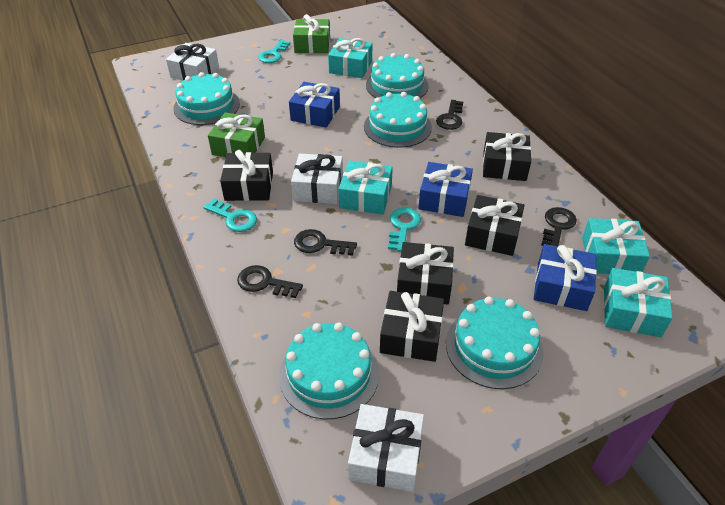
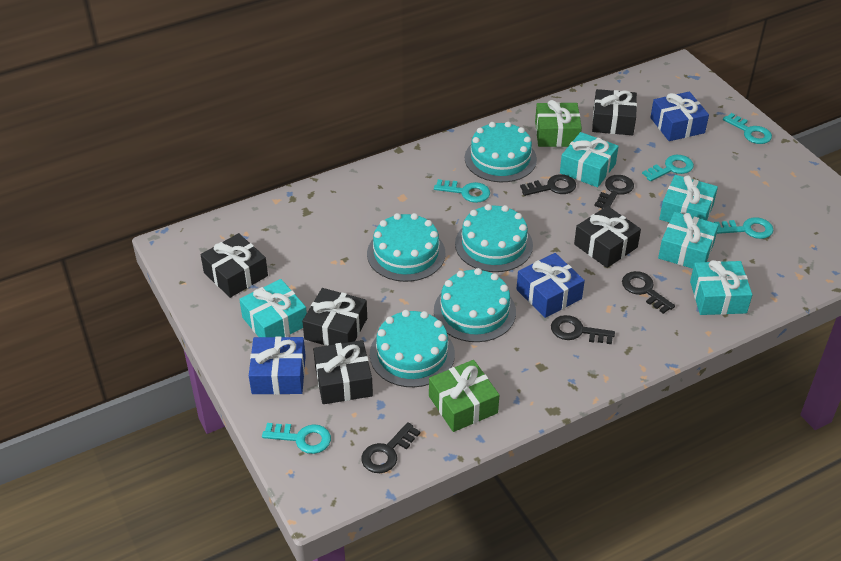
black key: 4 -> 5
turquoise gift: 4 -> 5
turquoise key: 3 -> 5
white gift: 3 -> 0

